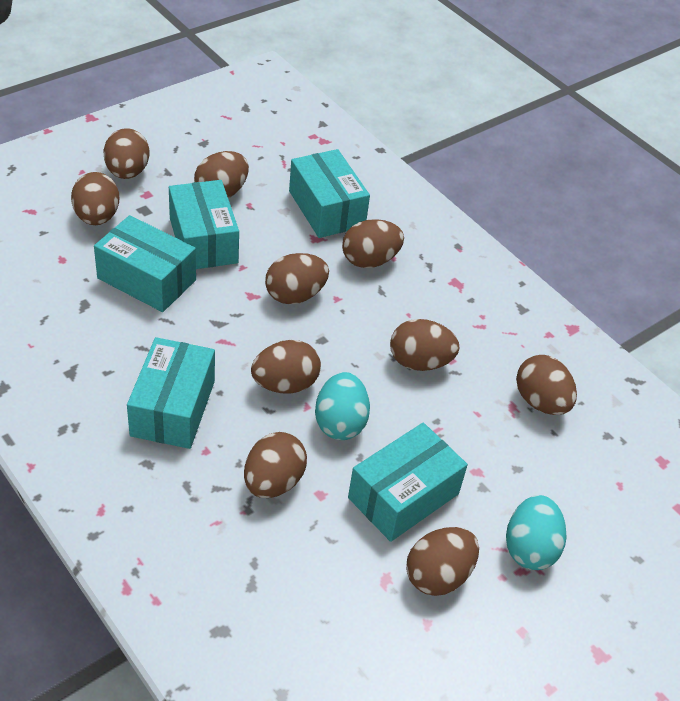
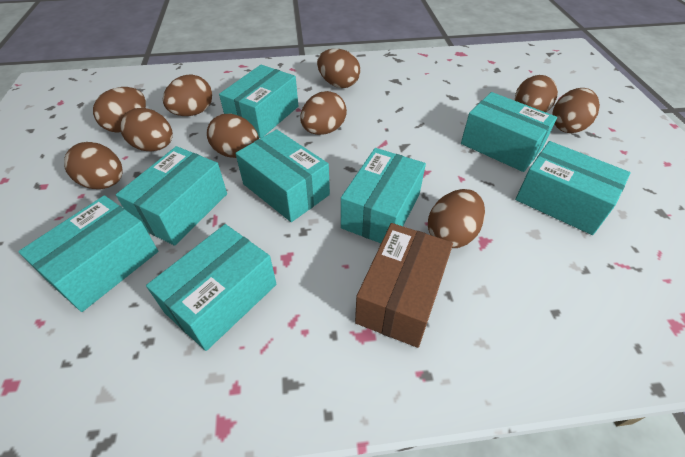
brown box: 0 -> 1
turquoise box: 5 -> 8
turquoise egg: 2 -> 0

